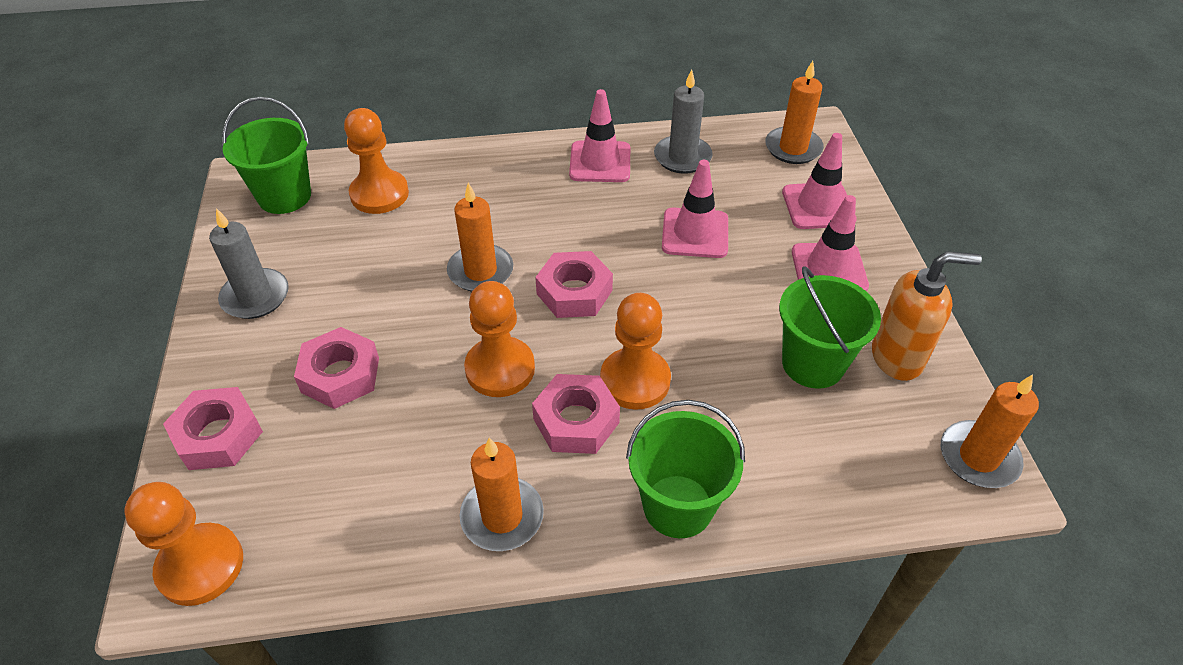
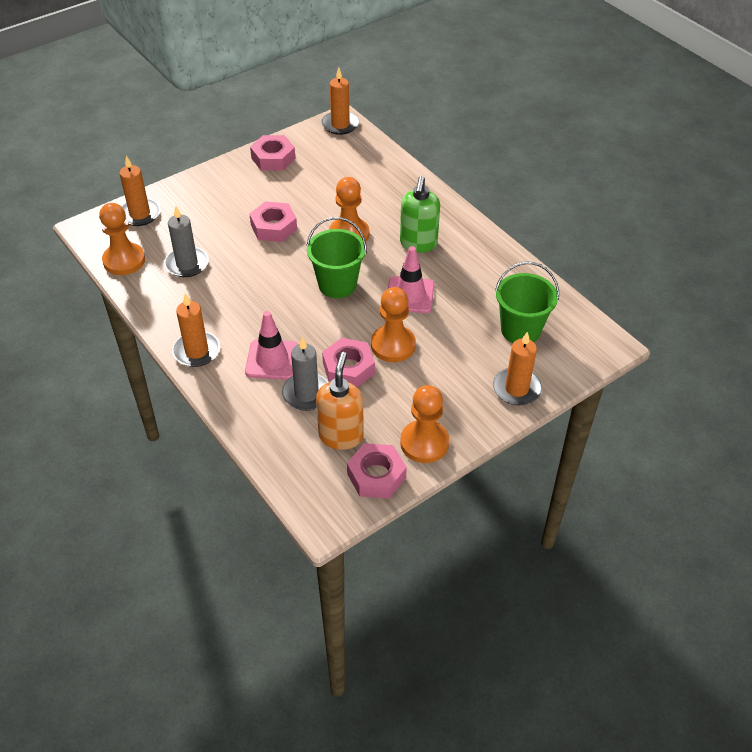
green bucket: 3 -> 2
green soap dispenser: 0 -> 1
pink traffic cone: 4 -> 2

